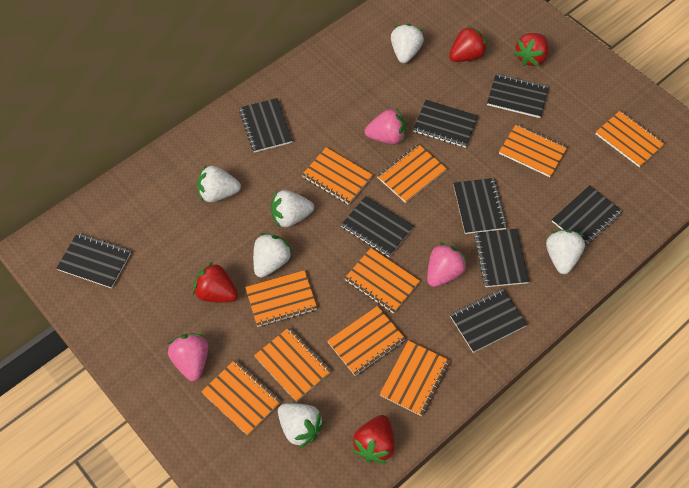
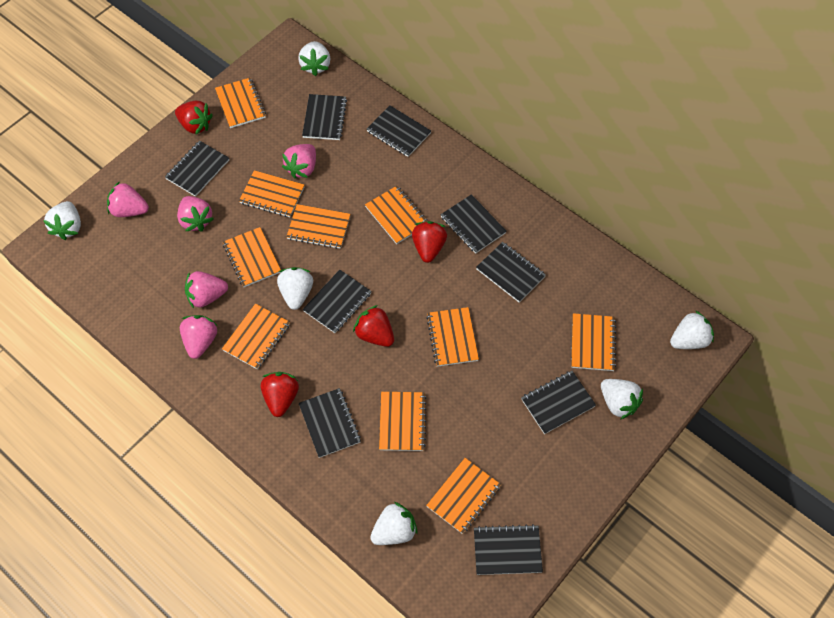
pink strawberry: 3 -> 5

